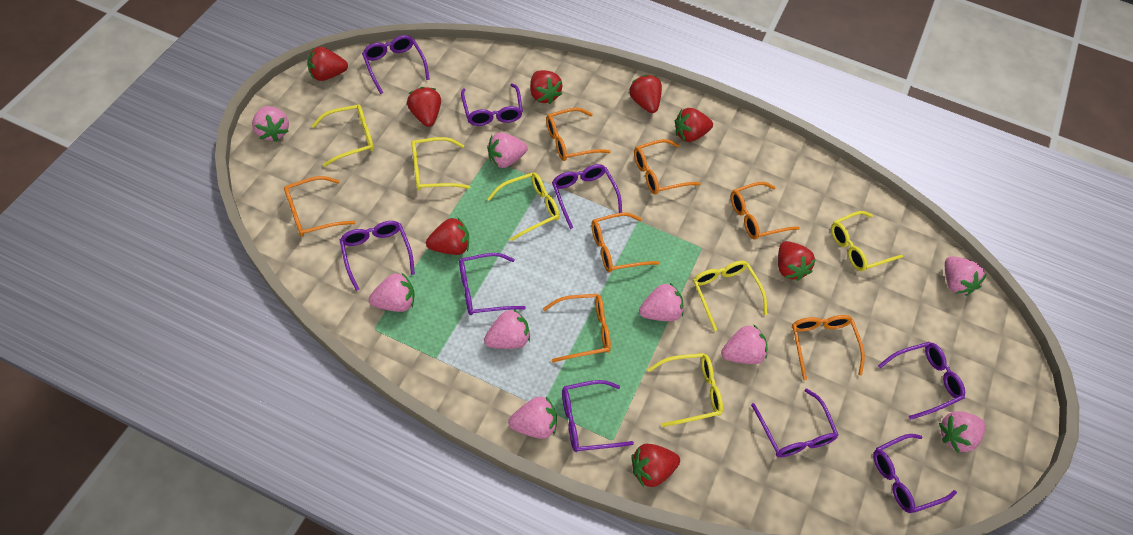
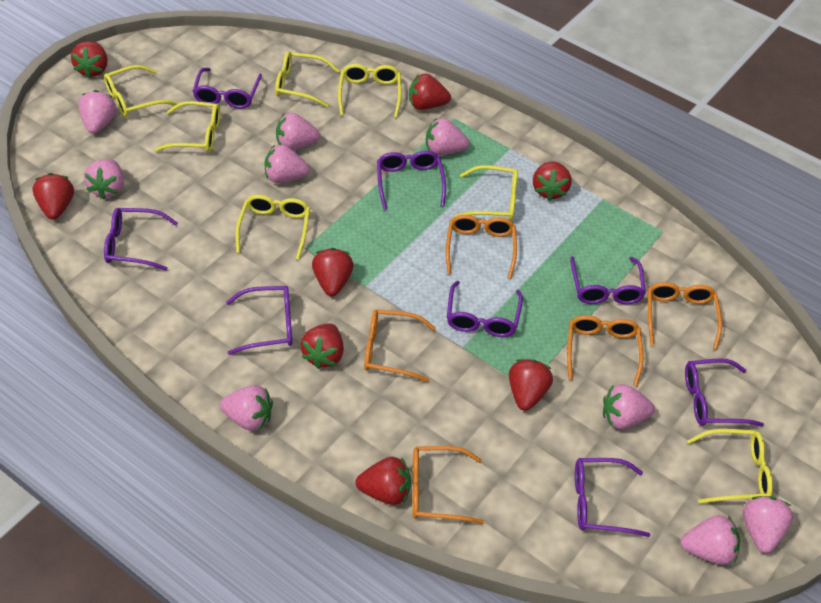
orange glasses: 7 -> 5
purple glasses: 9 -> 8
yellow glasses: 6 -> 7

